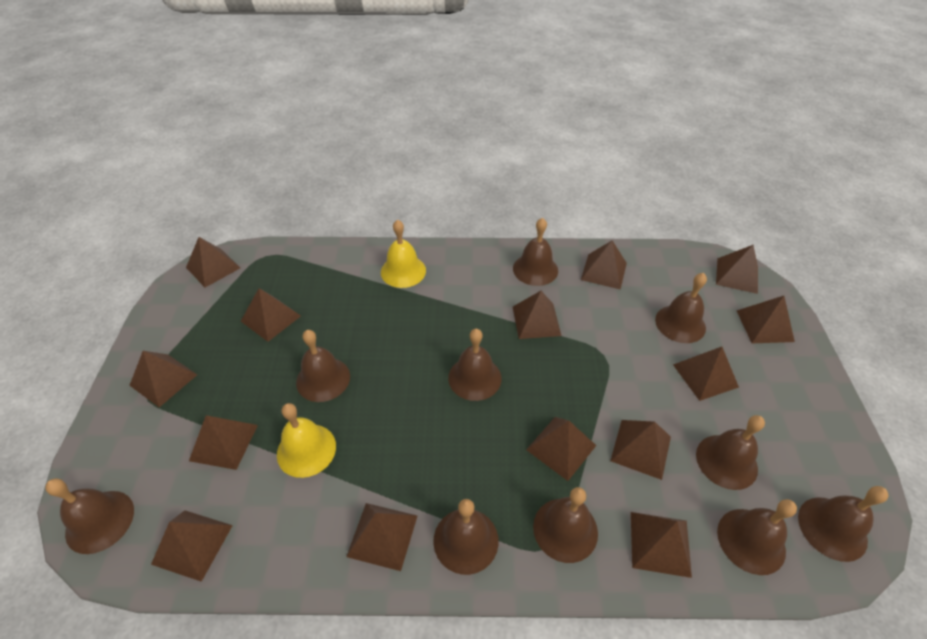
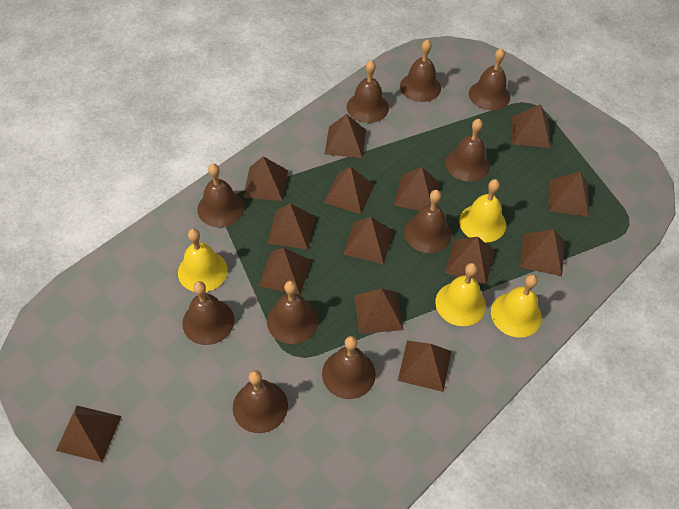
yellow bell: 2 -> 4

